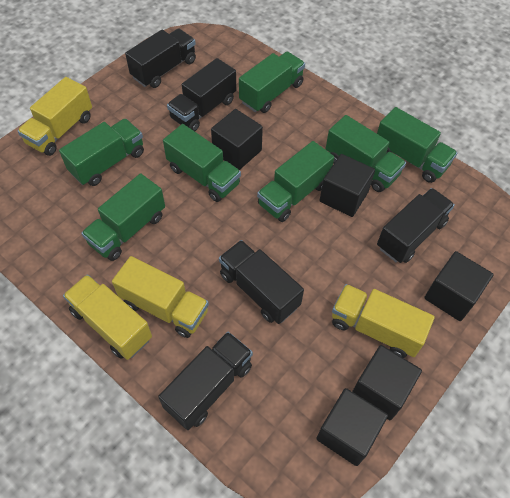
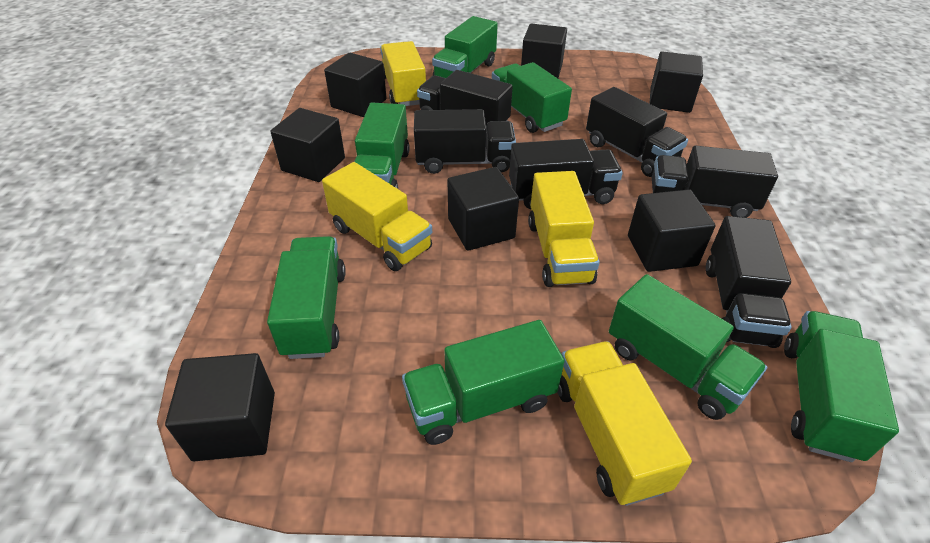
black cube: 5 -> 7
black truck: 5 -> 6

